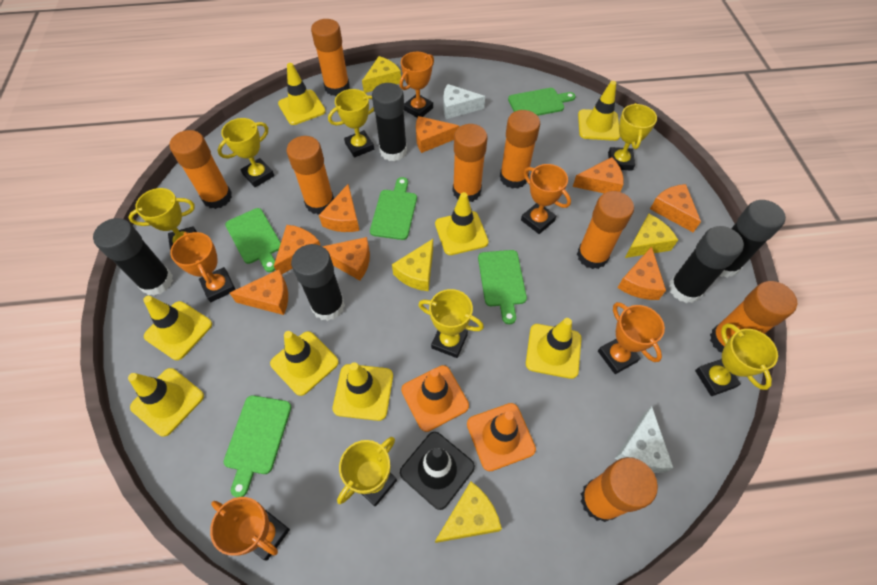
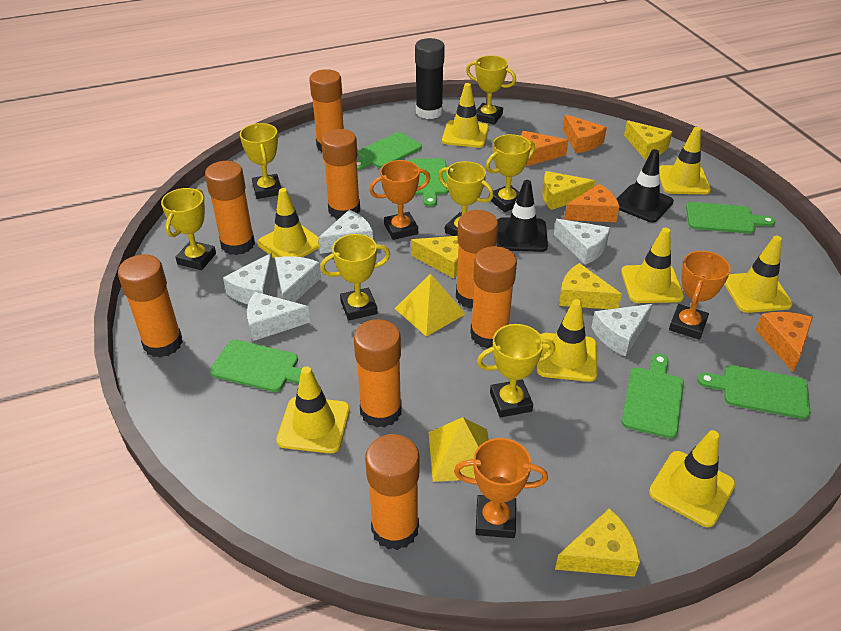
black glue stick: 5 -> 1
black traffic cone: 1 -> 2
green cutting board: 5 -> 6
orange cheese: 8 -> 4
orange traffic cone: 2 -> 0
orange trophy: 5 -> 3
white cheese: 2 -> 6
yellow cheese: 4 -> 5
yellow pyramid: 0 -> 2

